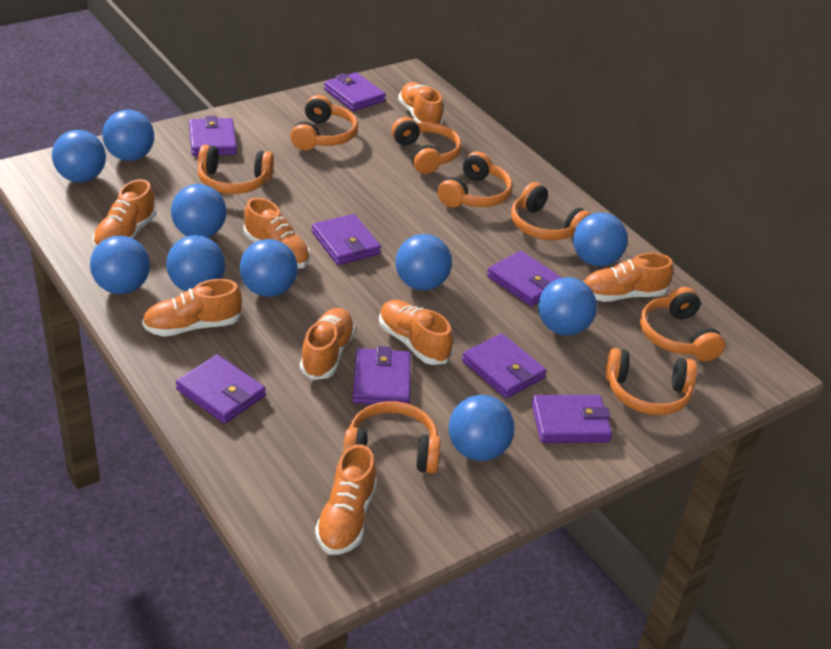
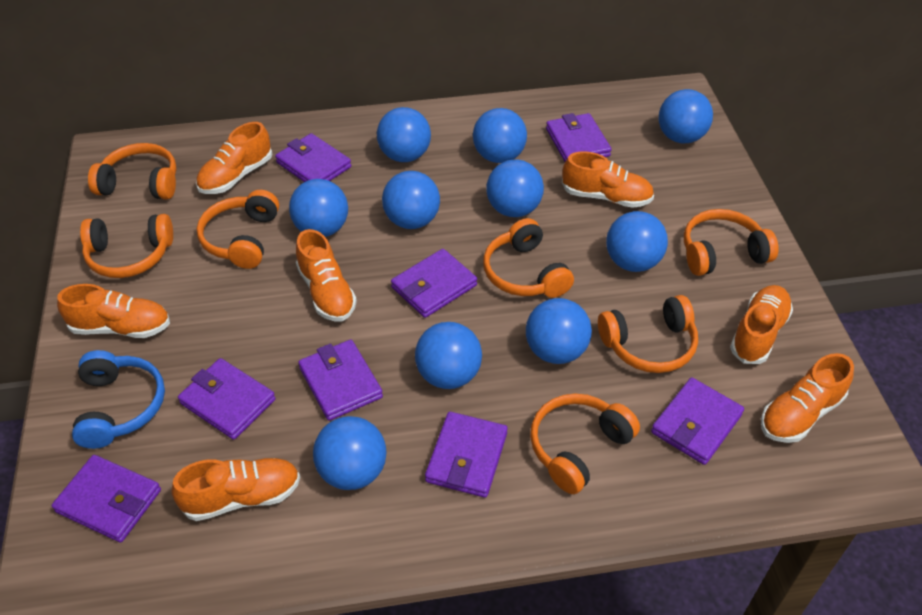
blue headphones: 0 -> 1
orange headphones: 8 -> 7
orange shoe: 8 -> 7

